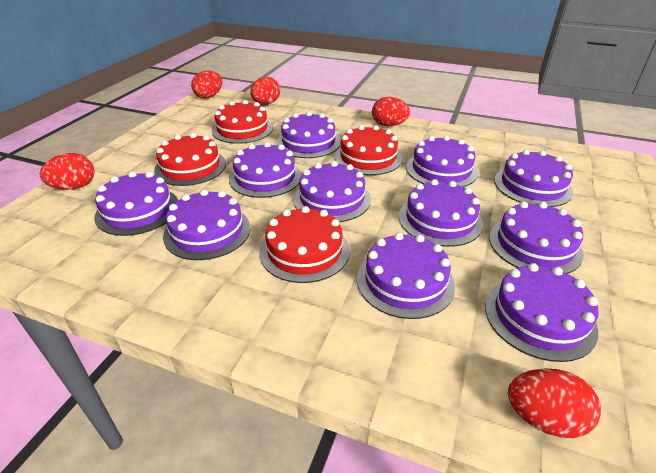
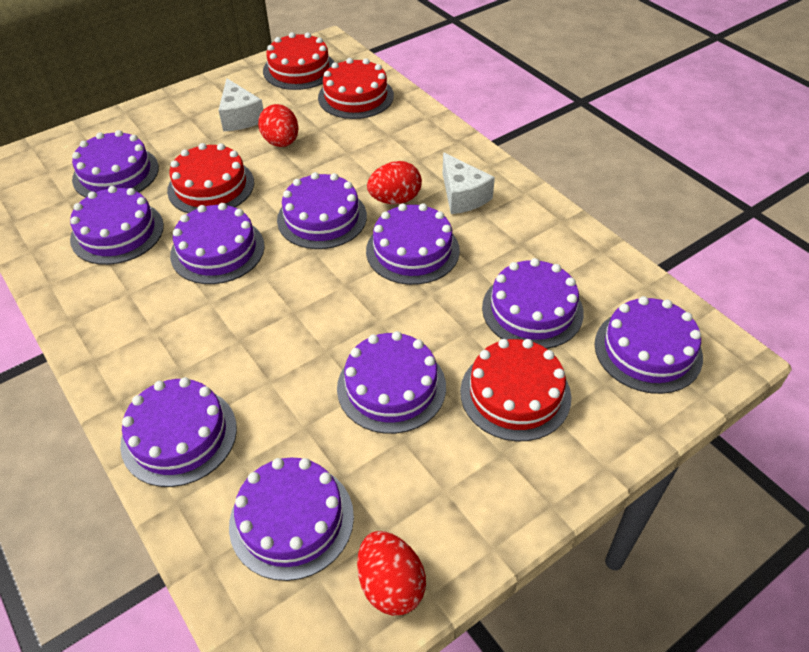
purple cake: 11 -> 10
red egg: 5 -> 3
white cheese: 0 -> 2

